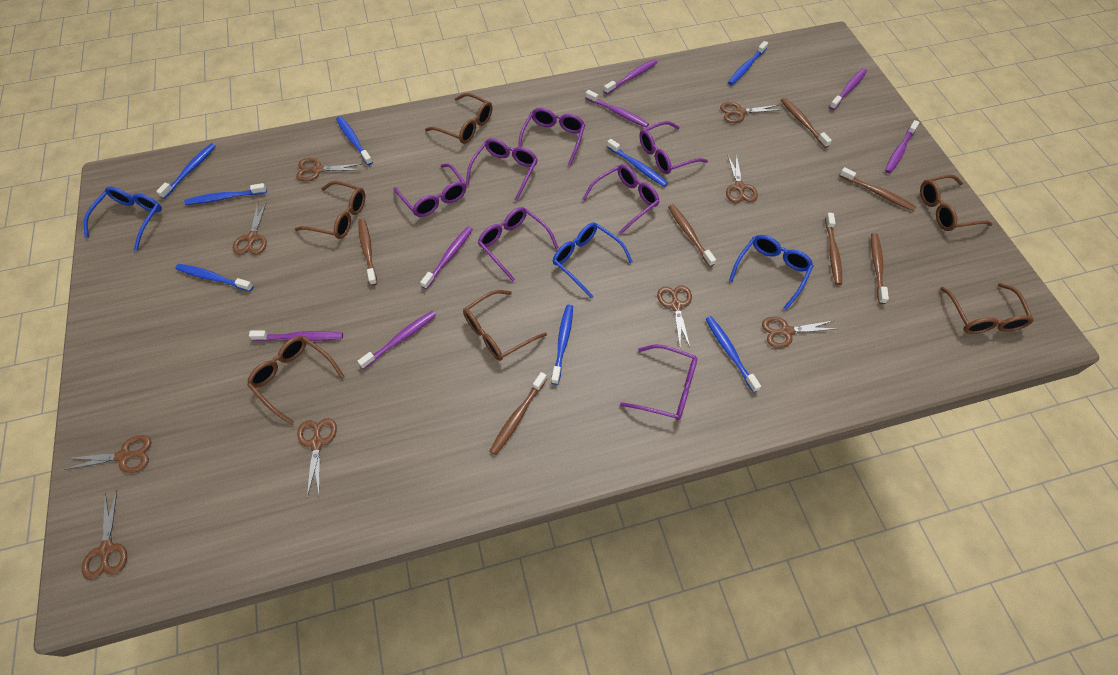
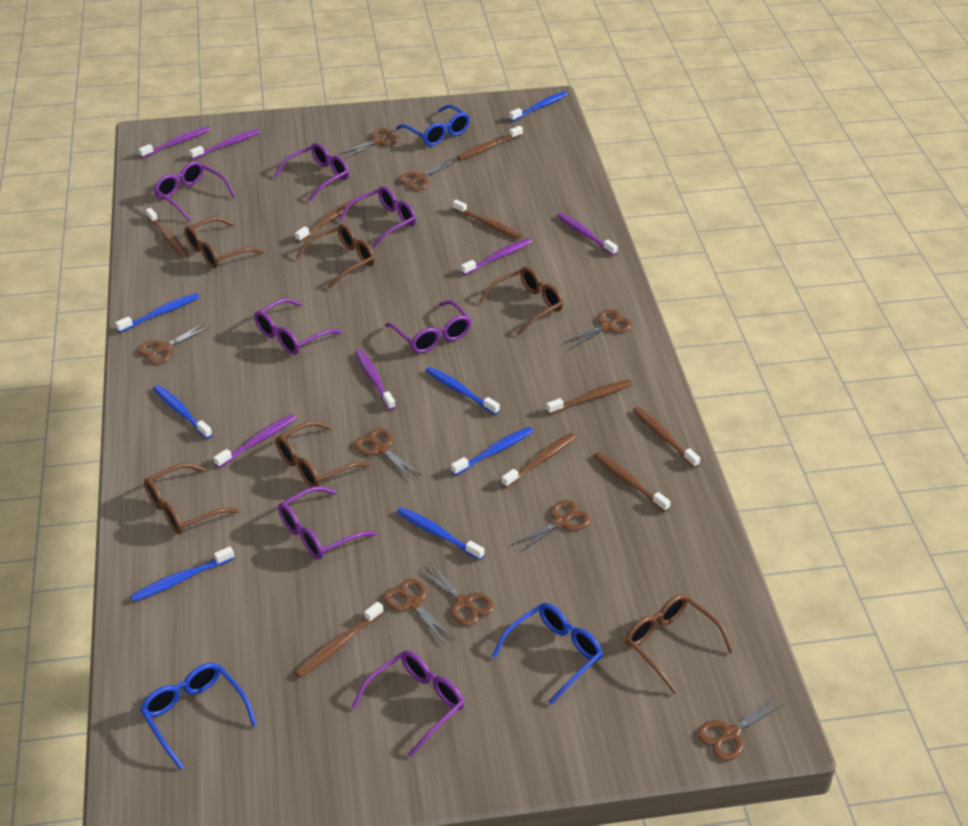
blue toothbrush: 8 -> 7
brown toothbrush: 7 -> 9
purple toothbrush: 7 -> 6

